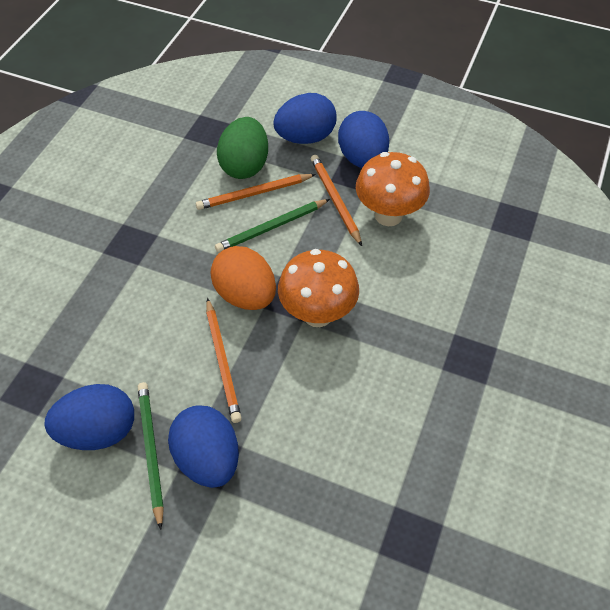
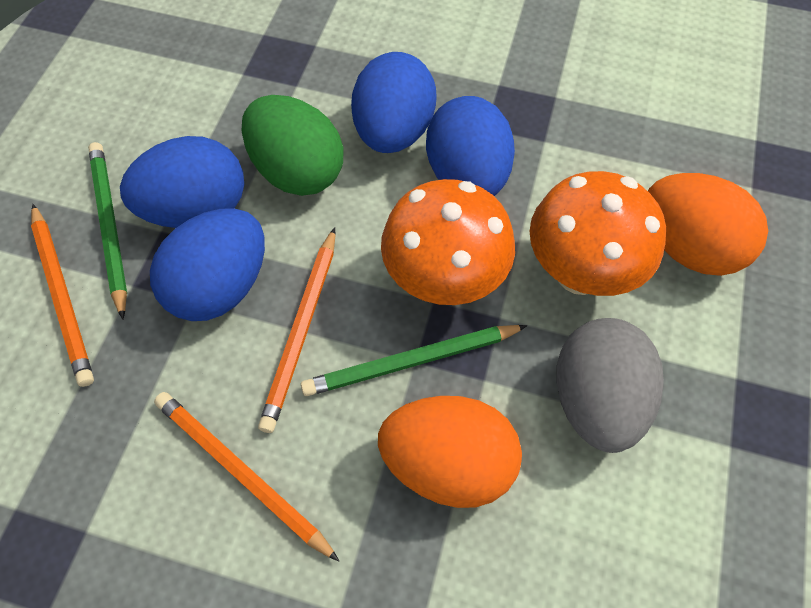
grey egg: 0 -> 1
orange egg: 1 -> 2

